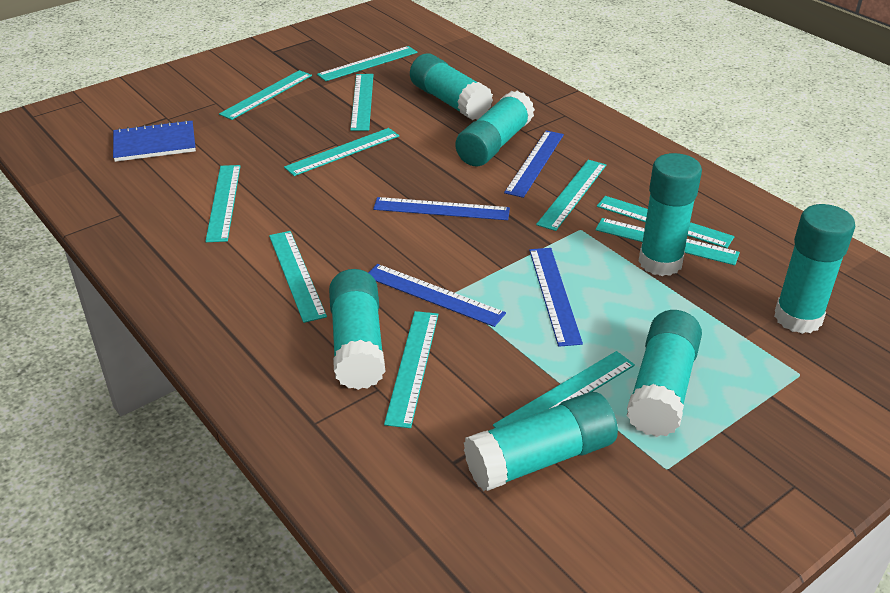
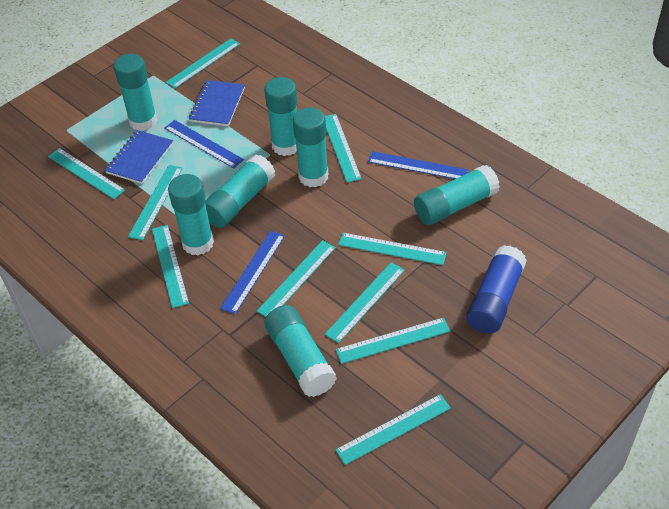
blue glue stick: 0 -> 1
blue notebook: 1 -> 2
blue ruler: 4 -> 3
turquoise ruler: 11 -> 10

